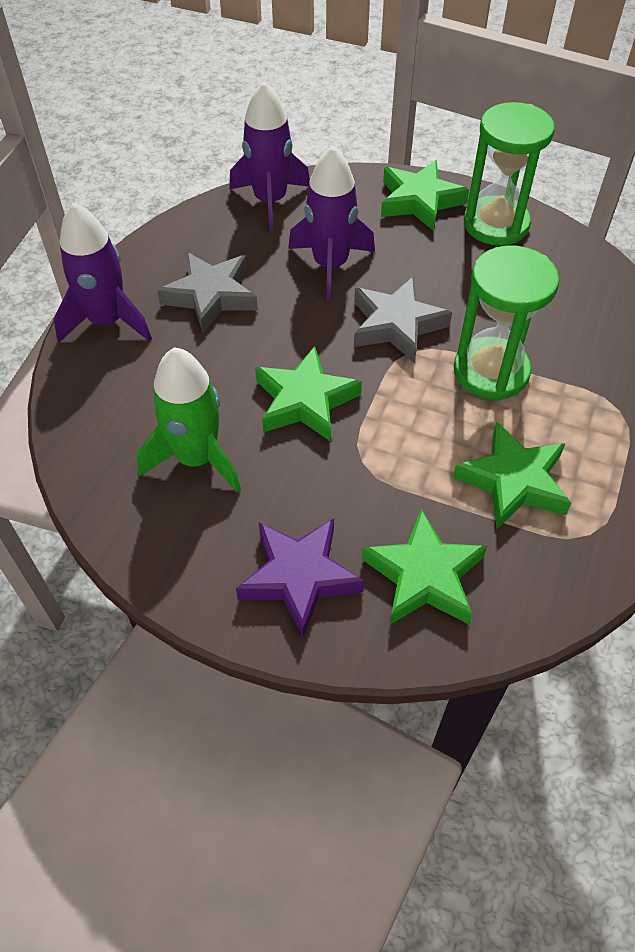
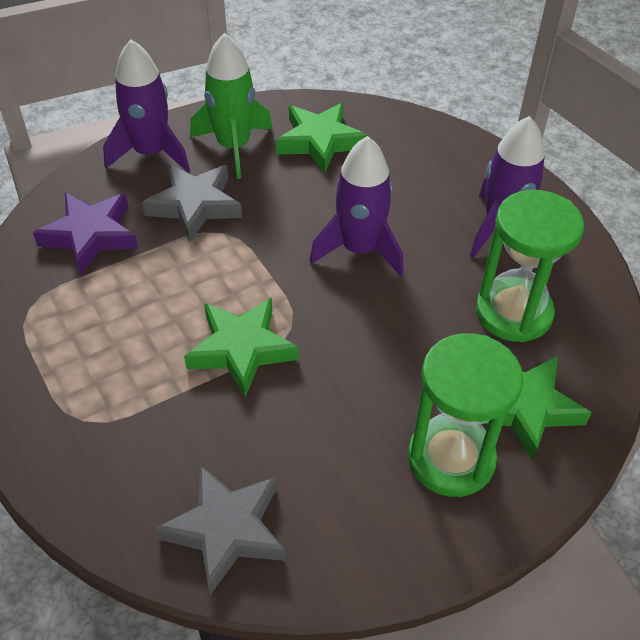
green star: 4 -> 3

